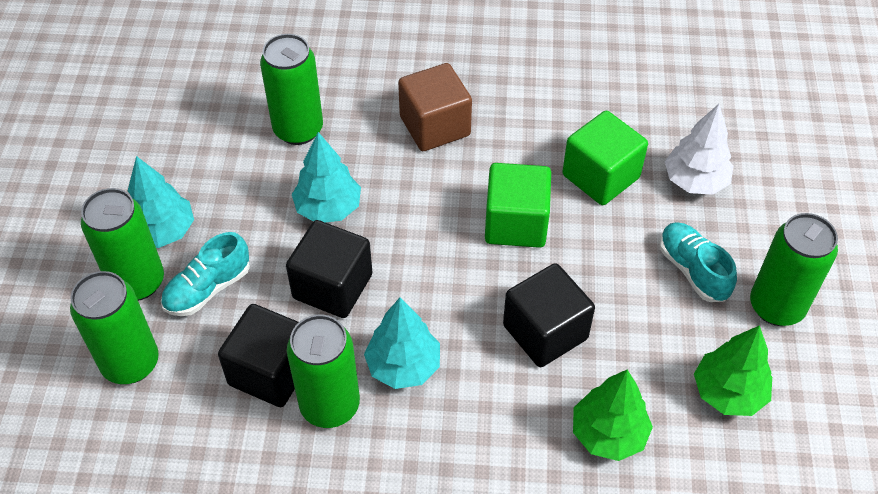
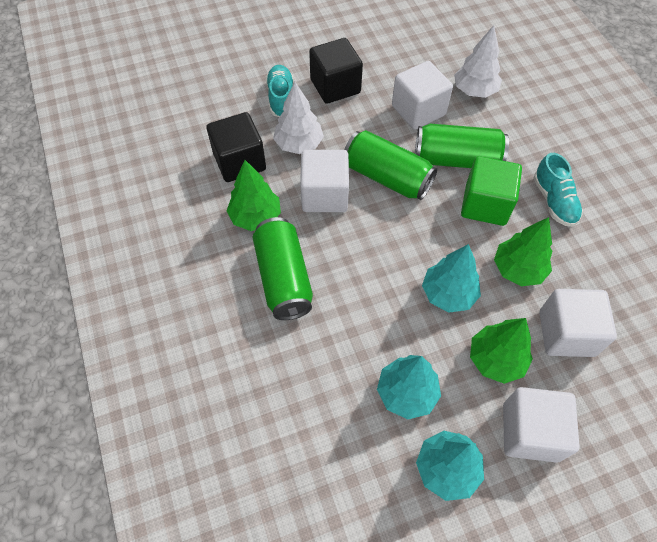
black cube: 3 -> 2
brown cube: 1 -> 0
green can: 5 -> 3
green cube: 2 -> 1
green tree: 2 -> 3
white cube: 0 -> 4
white tree: 1 -> 2

